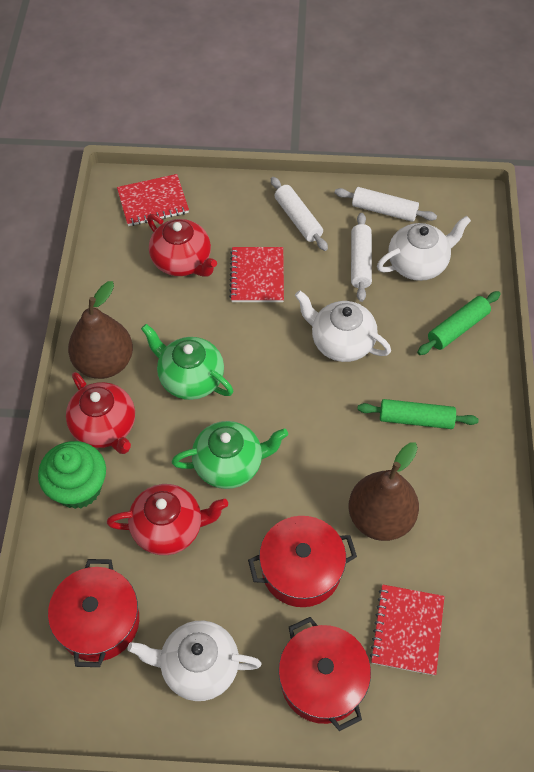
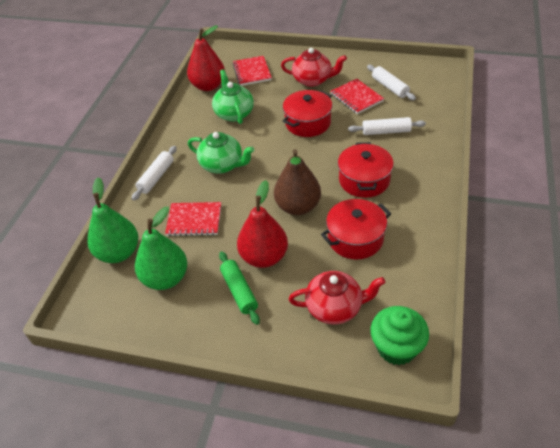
brown pear: 2 -> 1
green pear: 0 -> 2
green rolling pin: 2 -> 1
red pear: 0 -> 2
red teapot: 3 -> 2
white teapot: 3 -> 0

